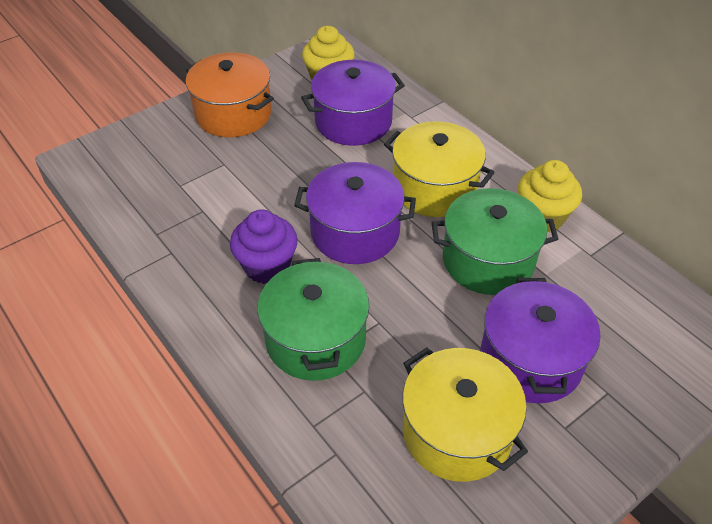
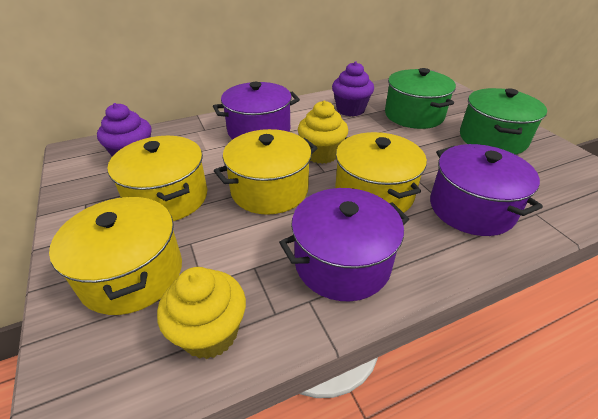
orange pot: 1 -> 0
purple cupcake: 1 -> 2
yellow pot: 2 -> 4

